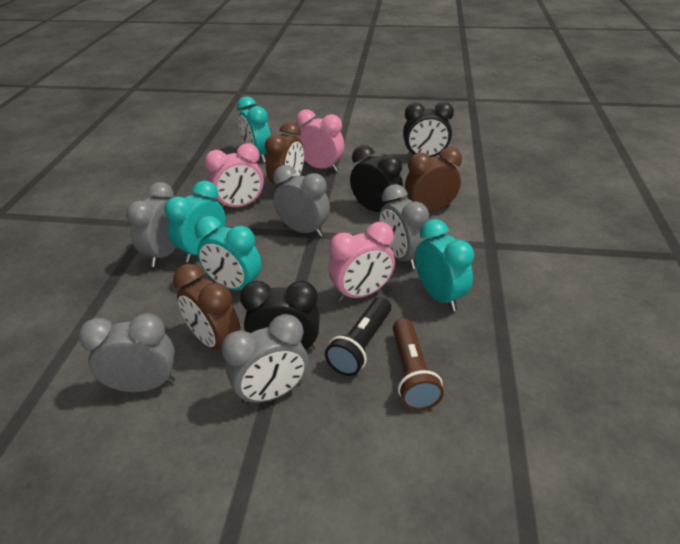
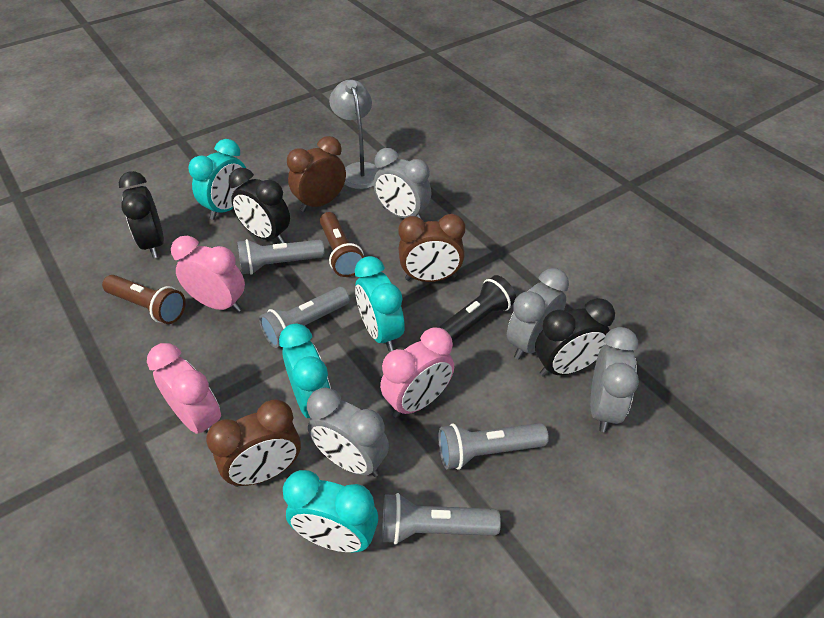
brown flashlight: 1 -> 2
grey clock: 5 -> 4
grey flashlight: 0 -> 4
grey lamp: 0 -> 1

